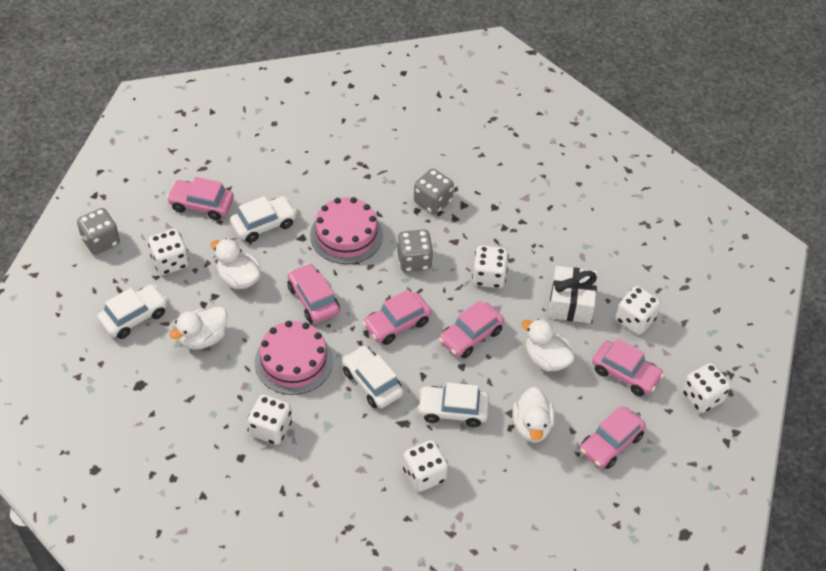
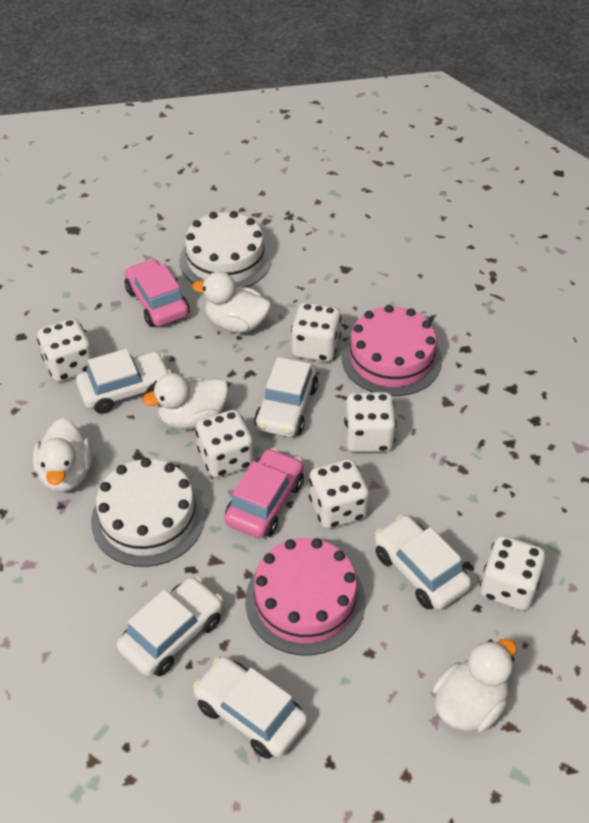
grey dice: 3 -> 0
pink car: 6 -> 2
white cake: 0 -> 2
white car: 4 -> 5
white gift: 1 -> 0

